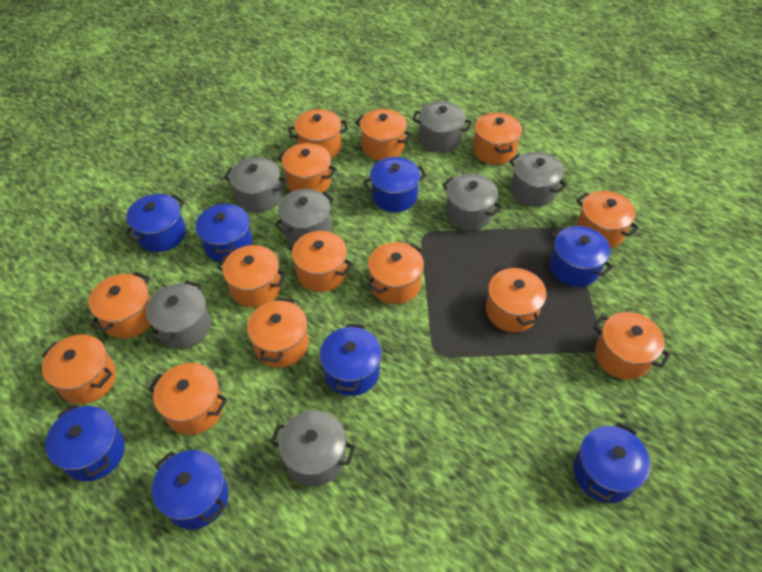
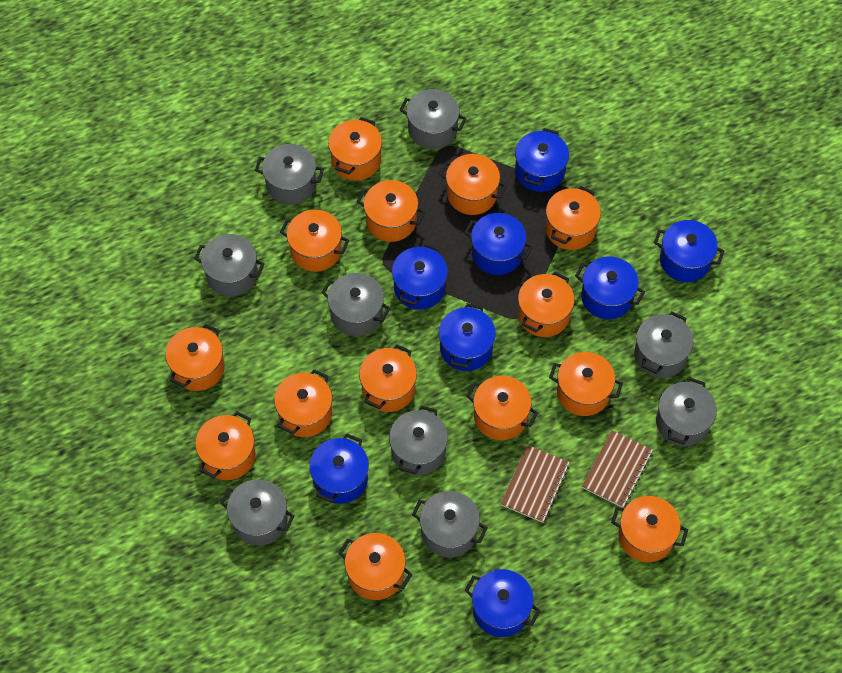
brown notebook: 0 -> 2
grey pot: 7 -> 9

